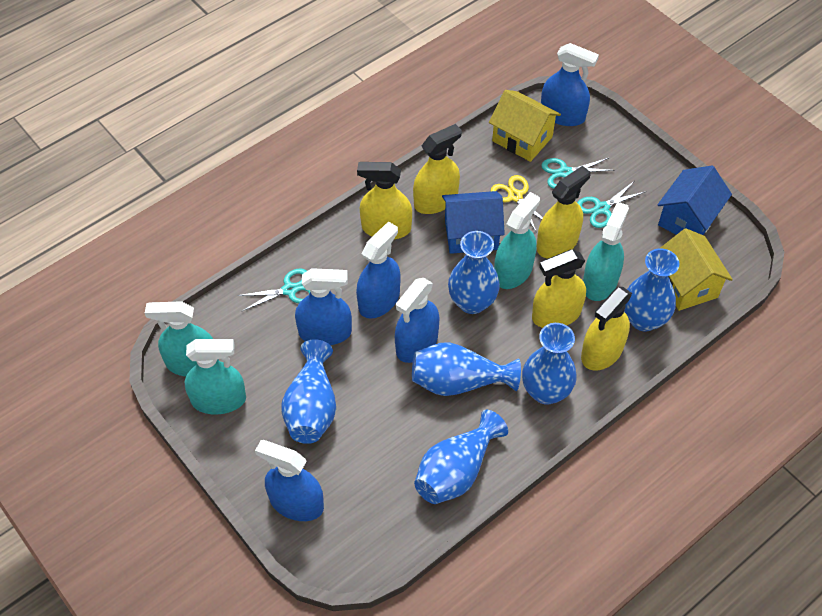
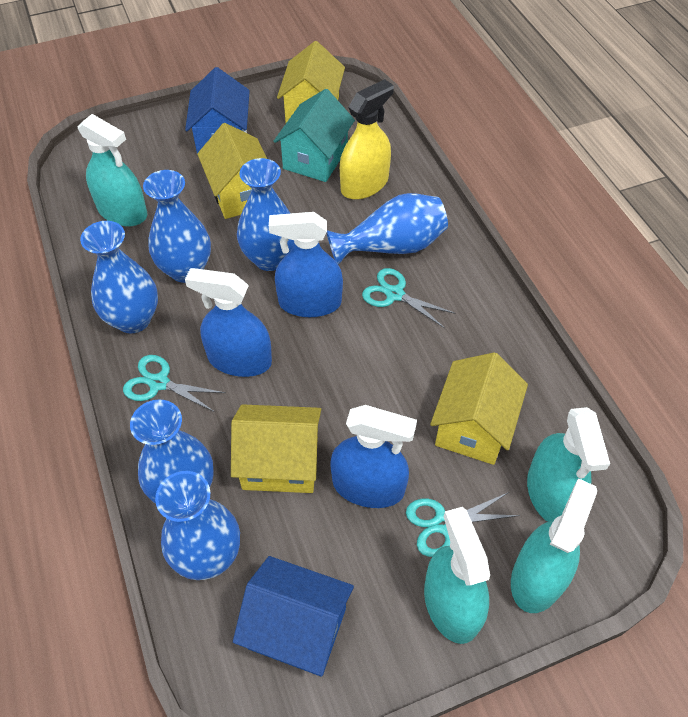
blue spray bottle: 5 -> 3
turquoise house: 0 -> 1
yellow house: 2 -> 4
yellow scissors: 1 -> 0
yellow spray bottle: 5 -> 1

